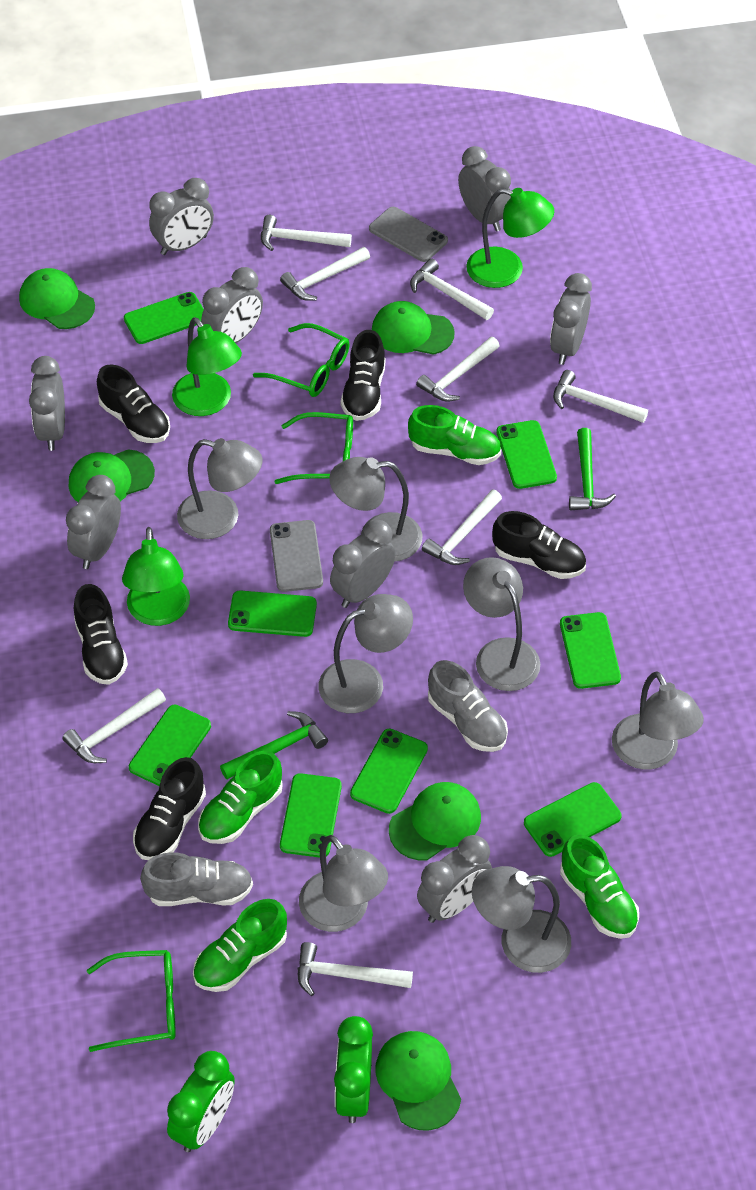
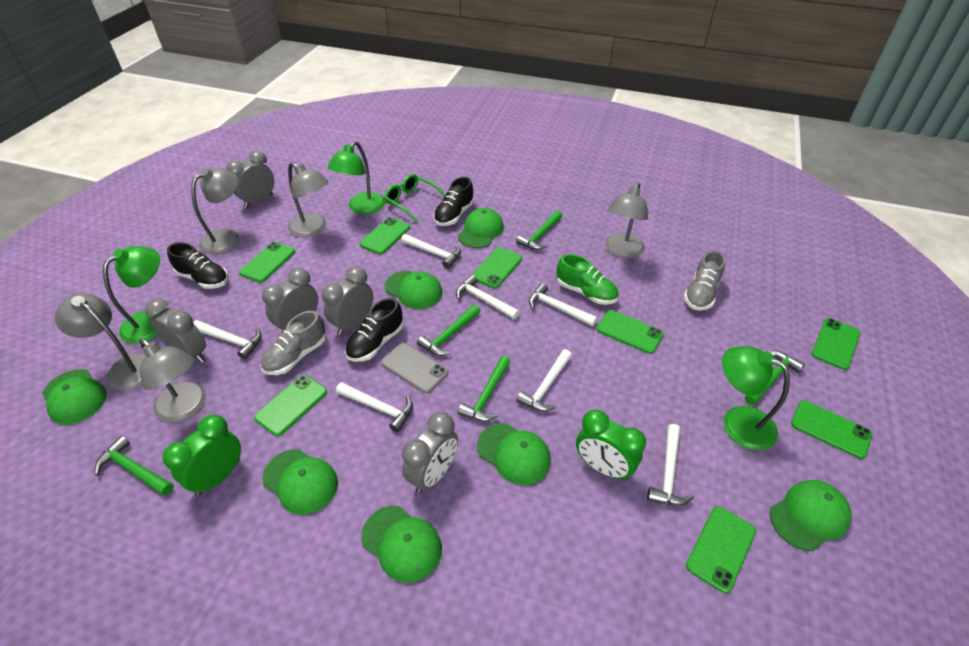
black shoe: 5 -> 3
green cap: 5 -> 7
green glasses: 3 -> 1
green hammer: 2 -> 5
green shoe: 4 -> 1
grey clock: 8 -> 5
grey lamp: 7 -> 5
grey phone: 2 -> 1
white hammer: 8 -> 7

